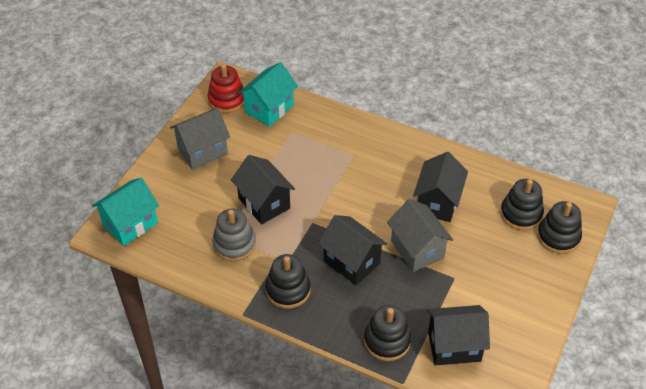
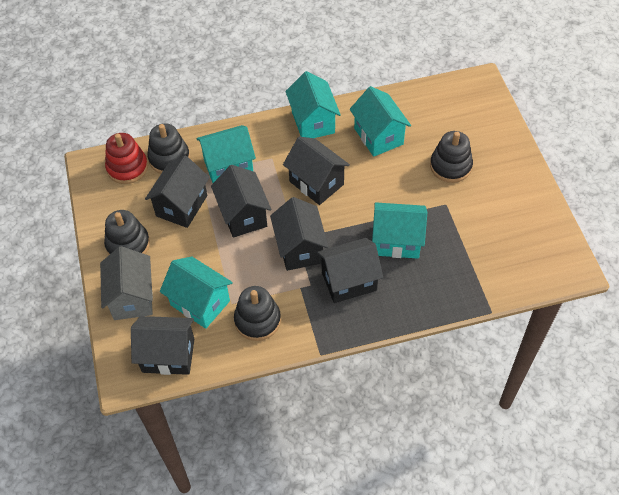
black house: 4 -> 6
grey house: 2 -> 1
grey stacking toy: 1 -> 0
turquoise house: 2 -> 5

